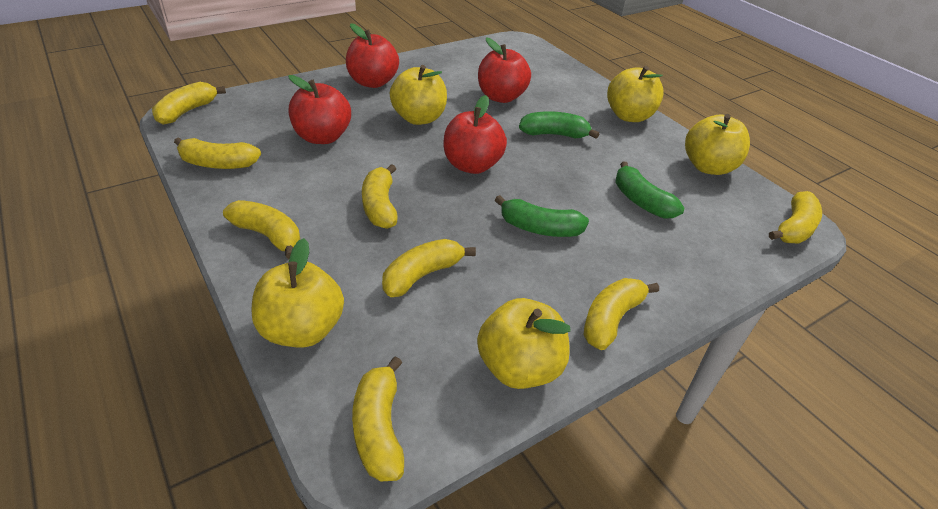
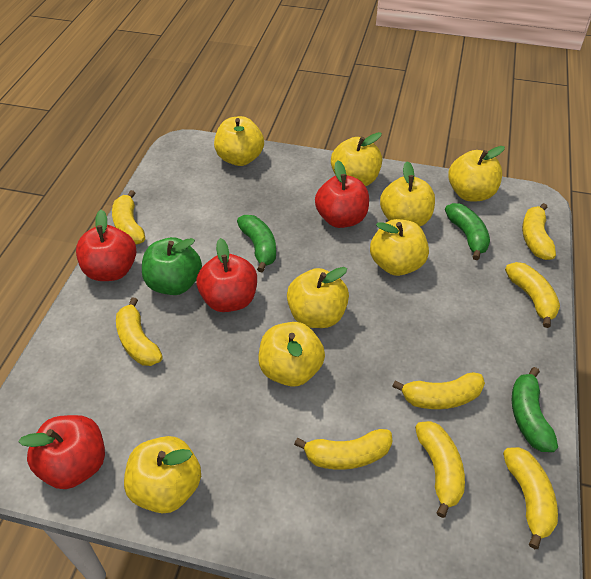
green apple: 0 -> 1
yellow apple: 5 -> 8

